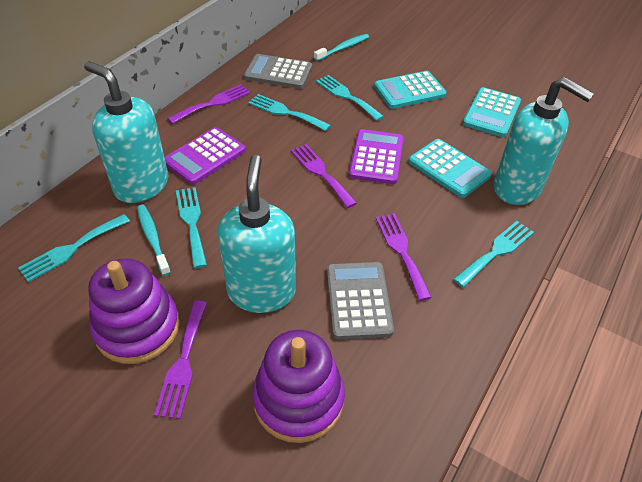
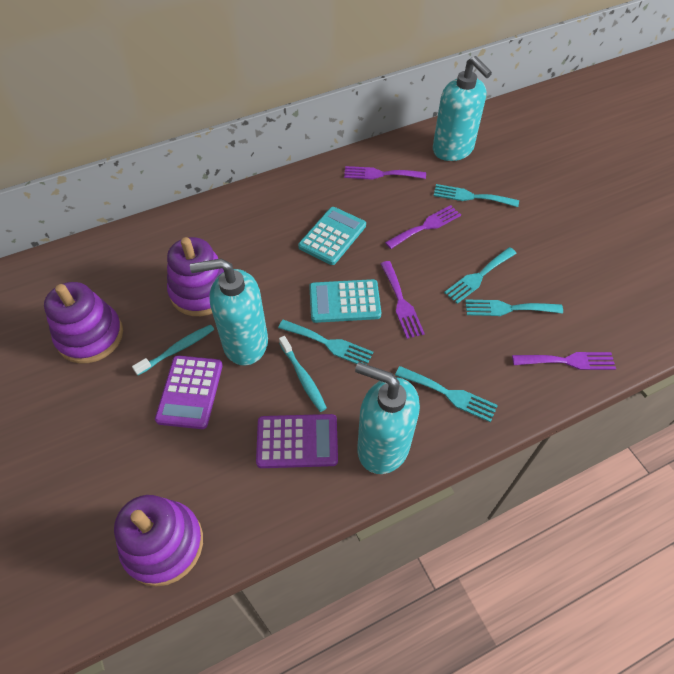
grey calculator: 2 -> 0
purple stacking toy: 2 -> 3
turquoise calculator: 3 -> 2

